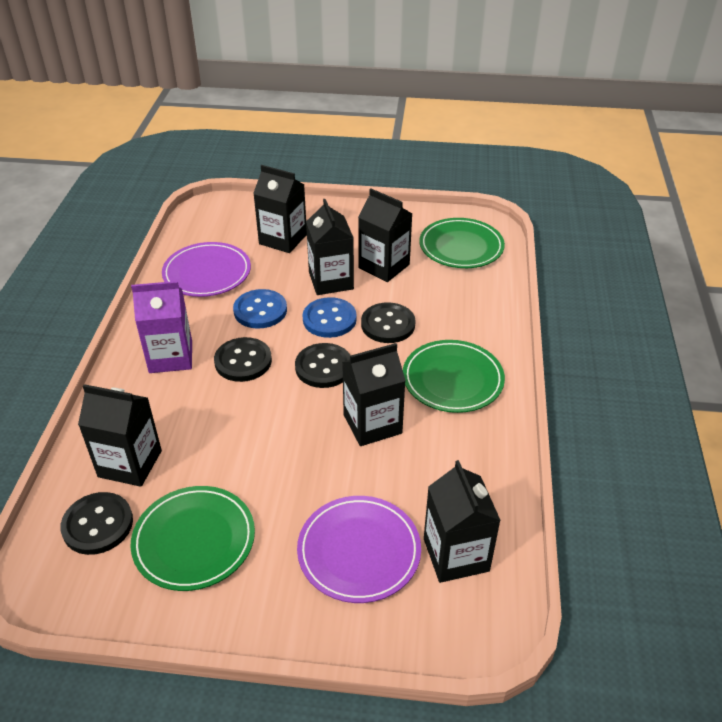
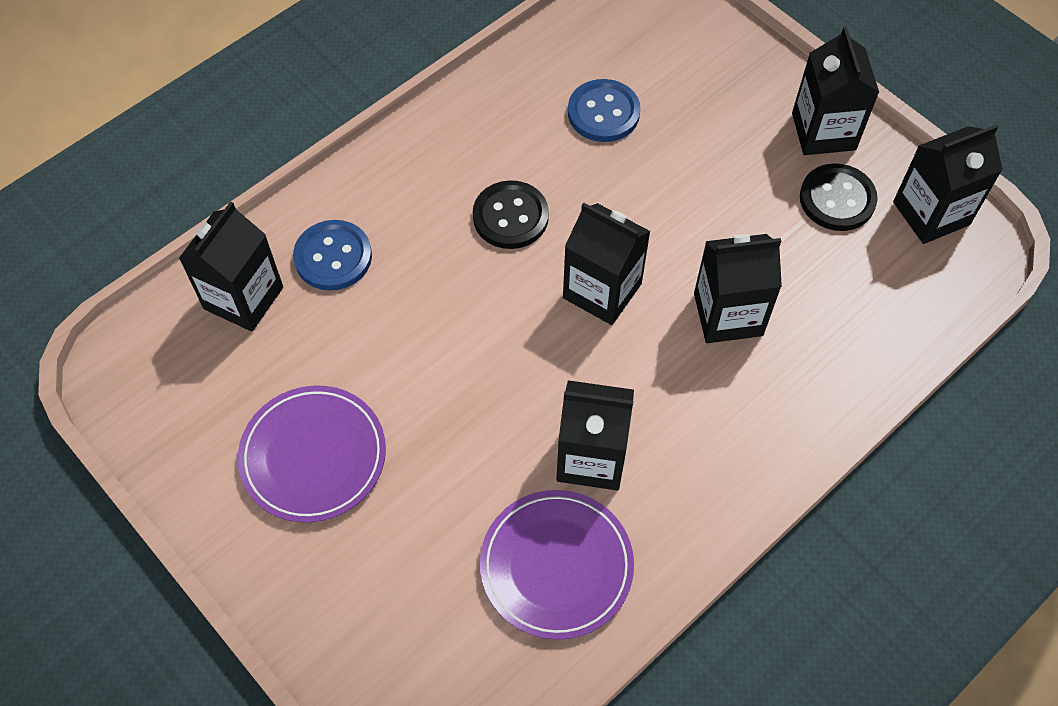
black button: 4 -> 2
green plate: 3 -> 0
purple carton: 1 -> 0

